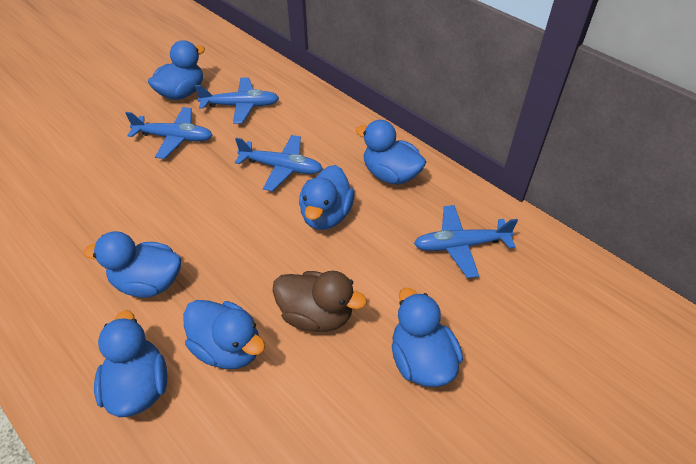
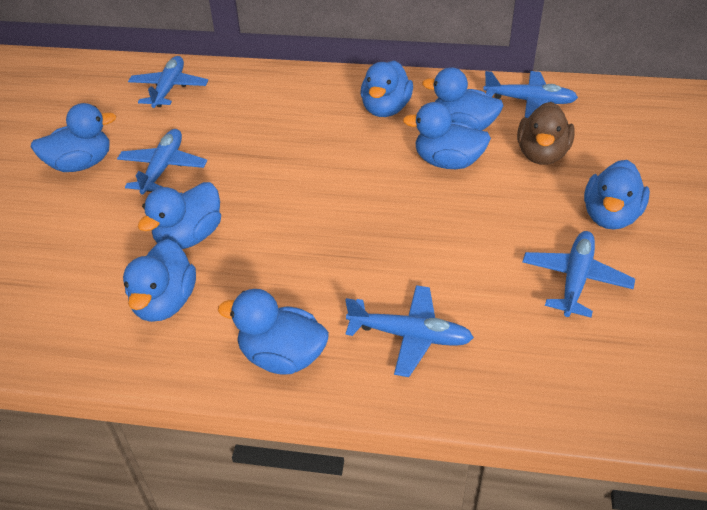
blue duck: 7 -> 8
blue plane: 4 -> 5

